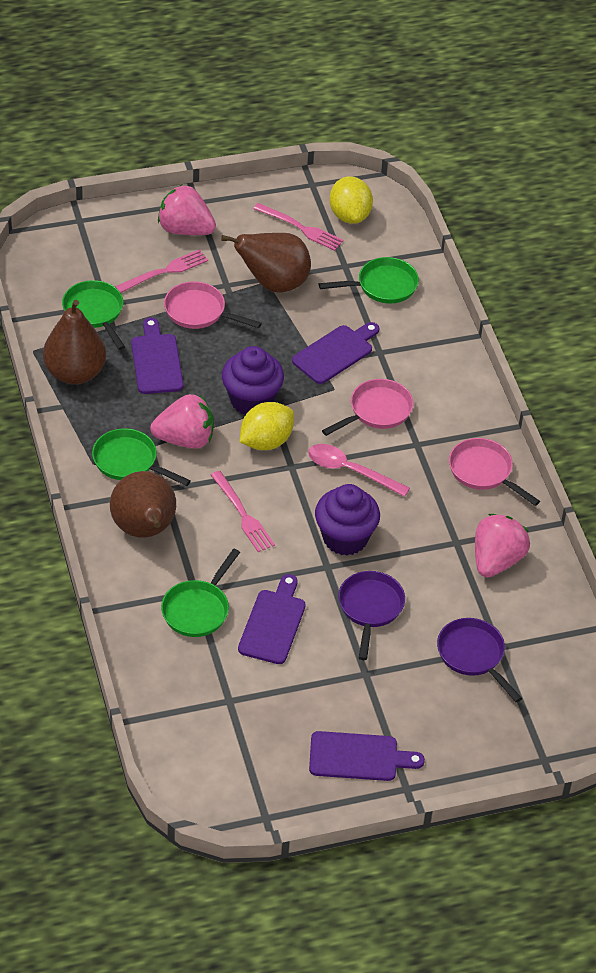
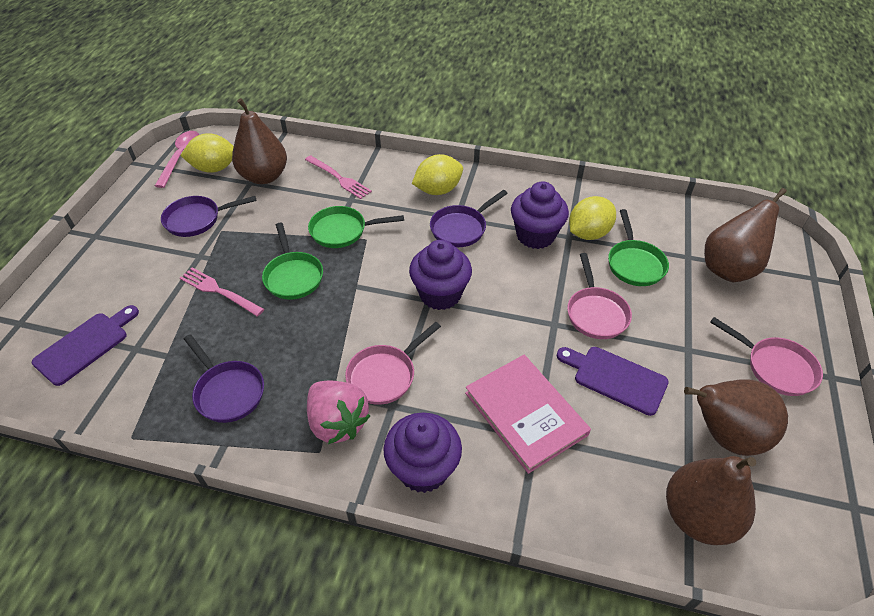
brown pear: 3 -> 4
green pan: 4 -> 3
pink book: 0 -> 1
pink fork: 3 -> 2
pink strawberry: 3 -> 1
purple cupcake: 2 -> 3
purple cutting board: 4 -> 2
purple pan: 2 -> 3
yellow lemon: 2 -> 3

